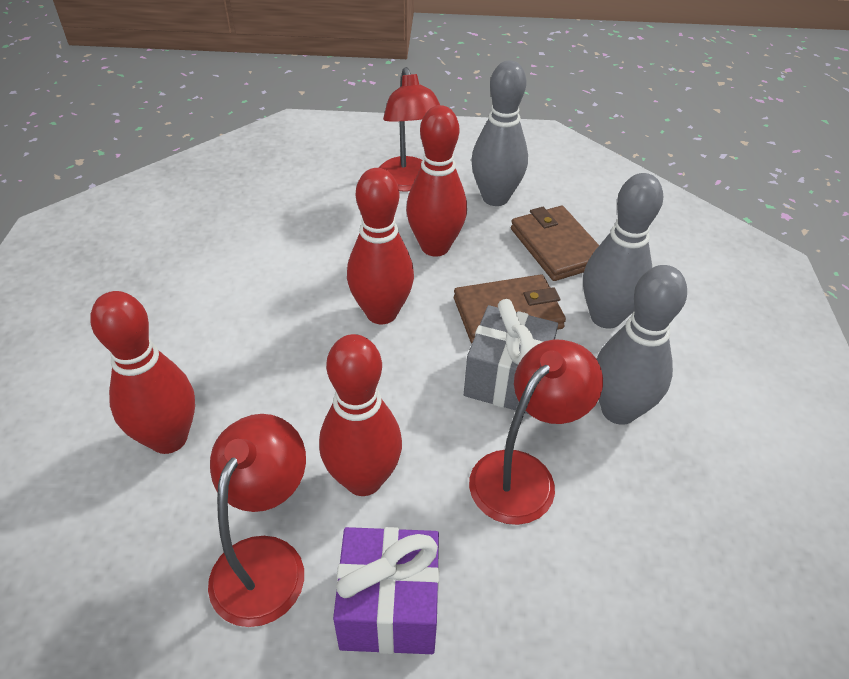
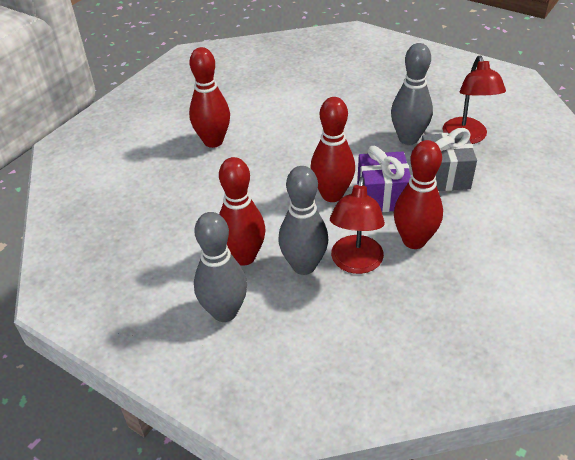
brown wallet: 2 -> 0
red lamp: 3 -> 2

